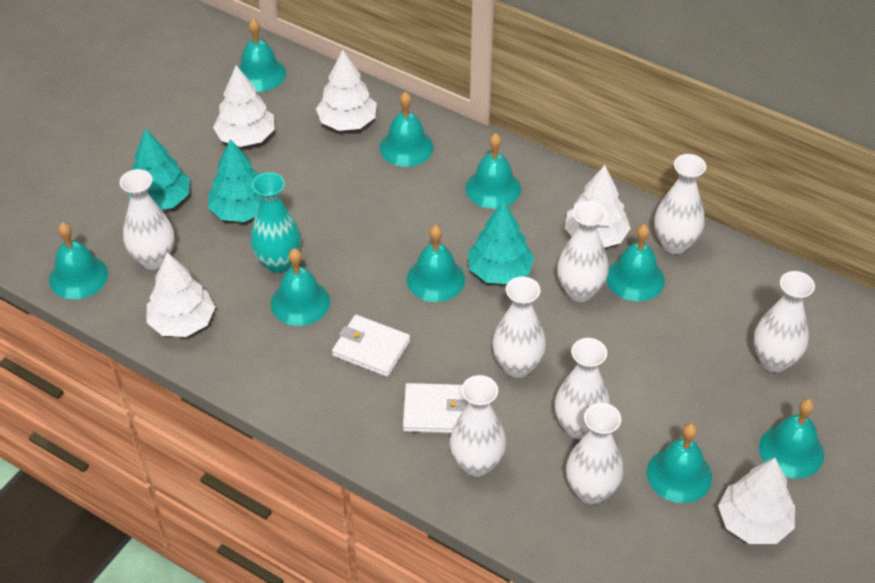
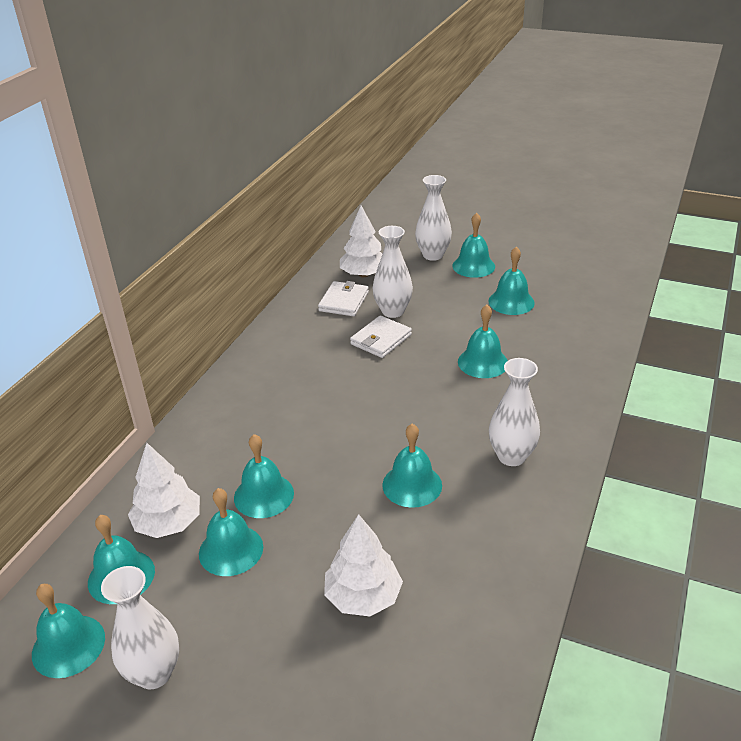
turquoise bell: 9 -> 8
turquoise tree: 3 -> 0
turquoise vase: 1 -> 0
white tree: 5 -> 3
white vase: 8 -> 4

